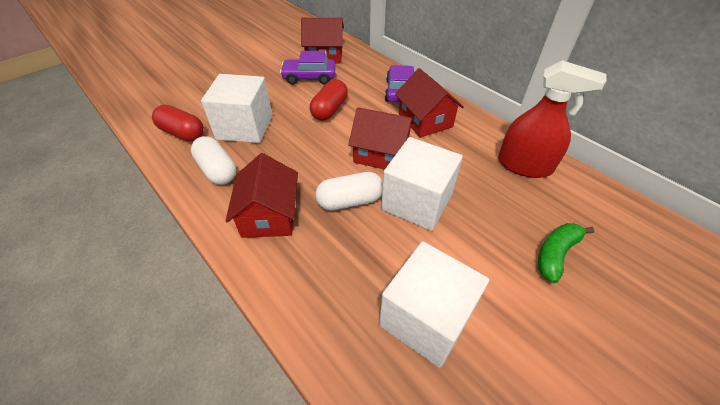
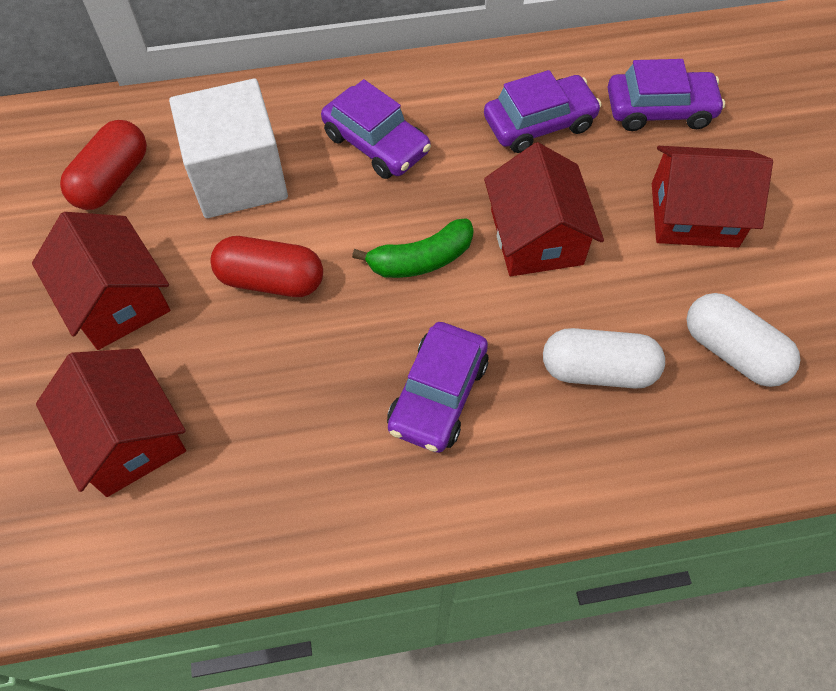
purple car: 2 -> 4
red spray bottle: 1 -> 0
white cube: 3 -> 1

